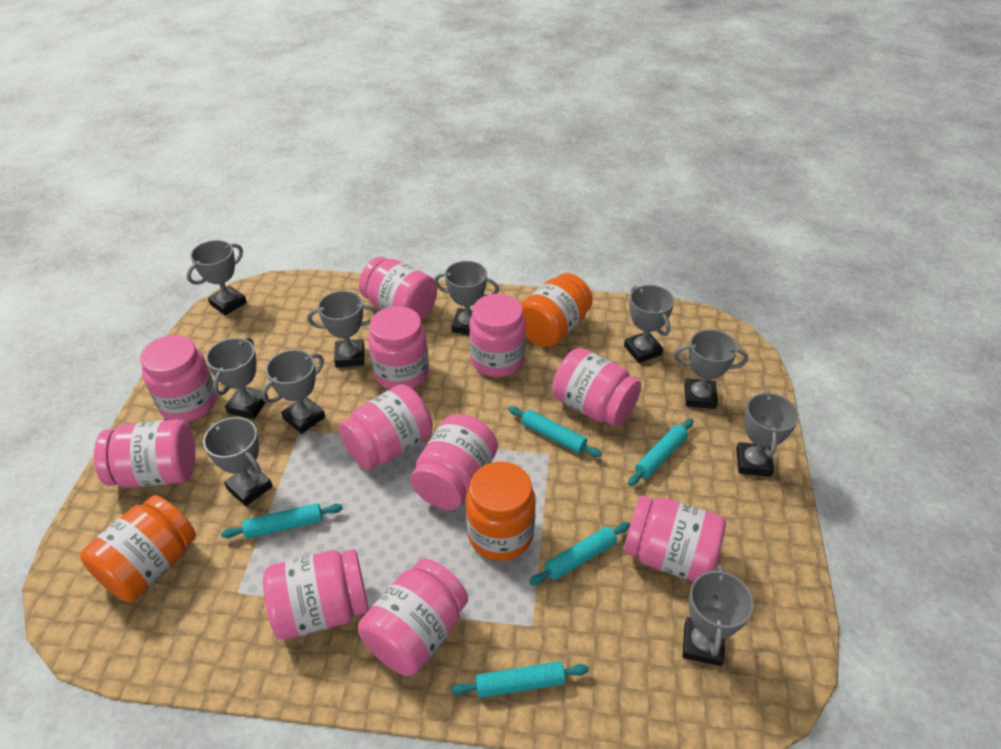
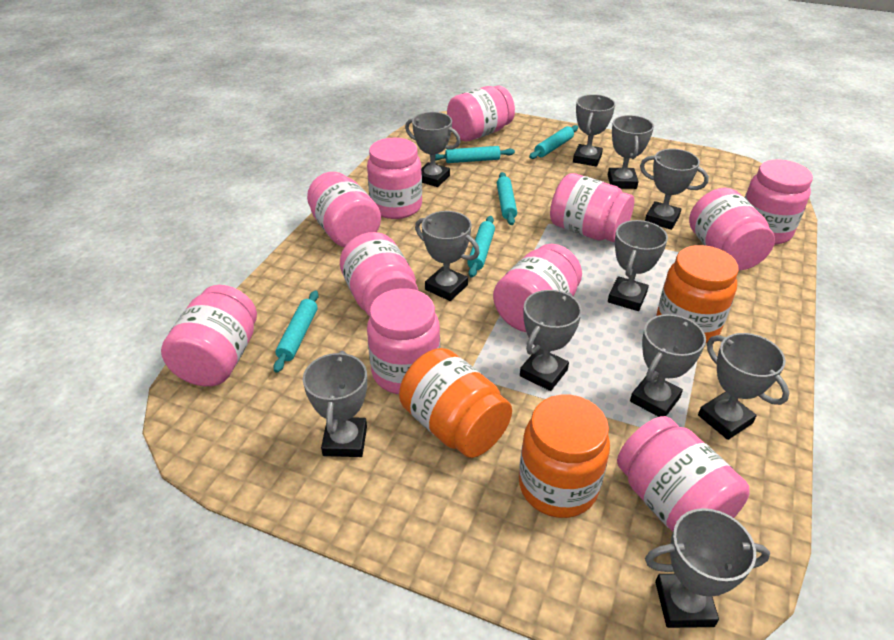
grey trophy: 10 -> 11

